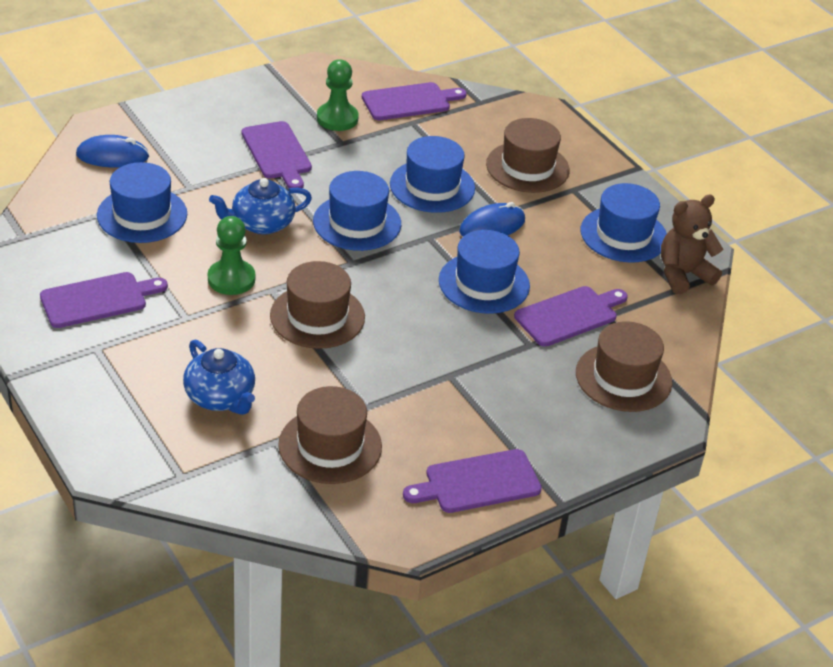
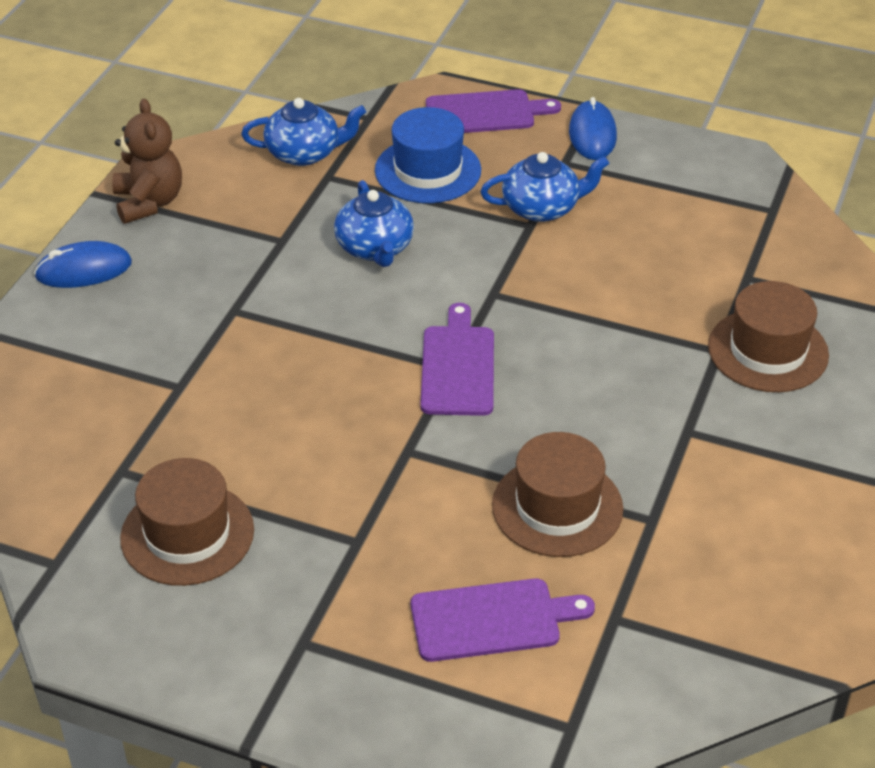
blue hat: 5 -> 1
blue teapot: 2 -> 3
brown hat: 4 -> 3
green pawn: 2 -> 0
purple cutting board: 5 -> 3

